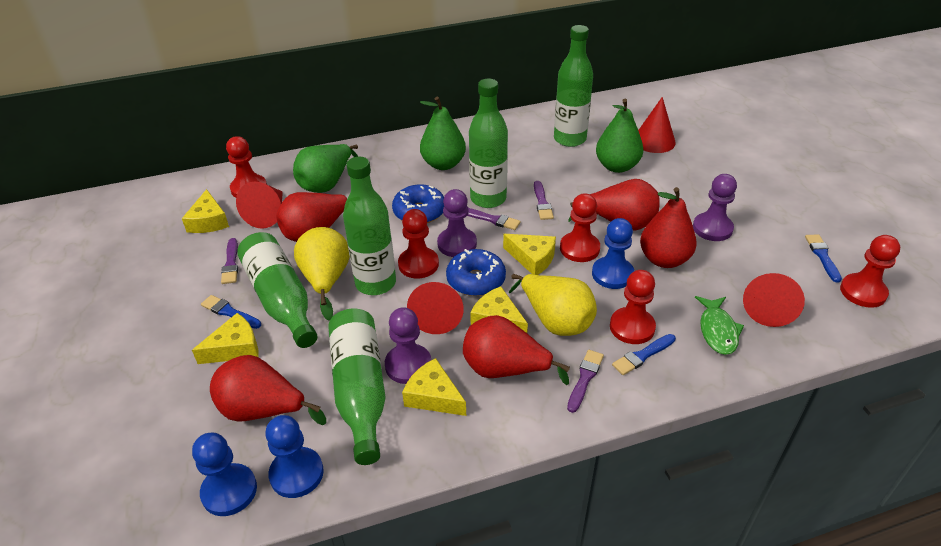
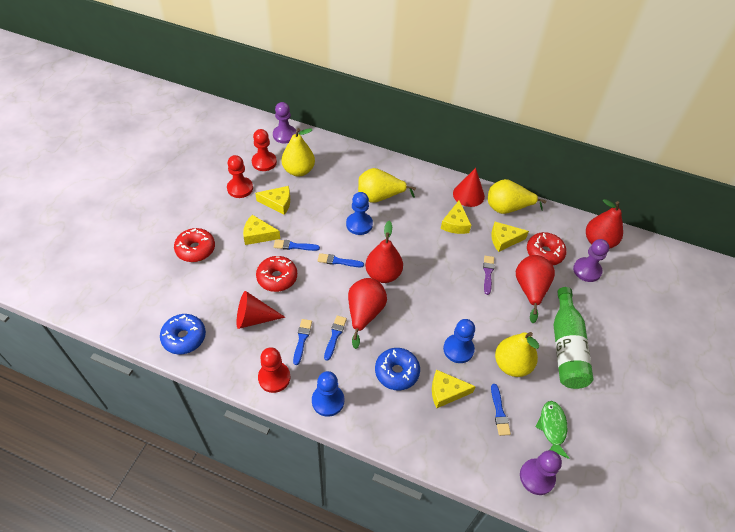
blue brush: 3 -> 5
green bottle: 5 -> 1
green pear: 3 -> 0
purple brush: 4 -> 1
red cone: 4 -> 2
red donut: 0 -> 3
red pawn: 5 -> 3
red pear: 5 -> 4
yellow pear: 2 -> 4

